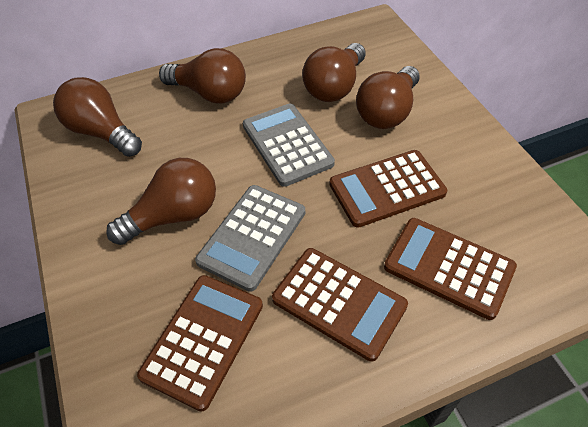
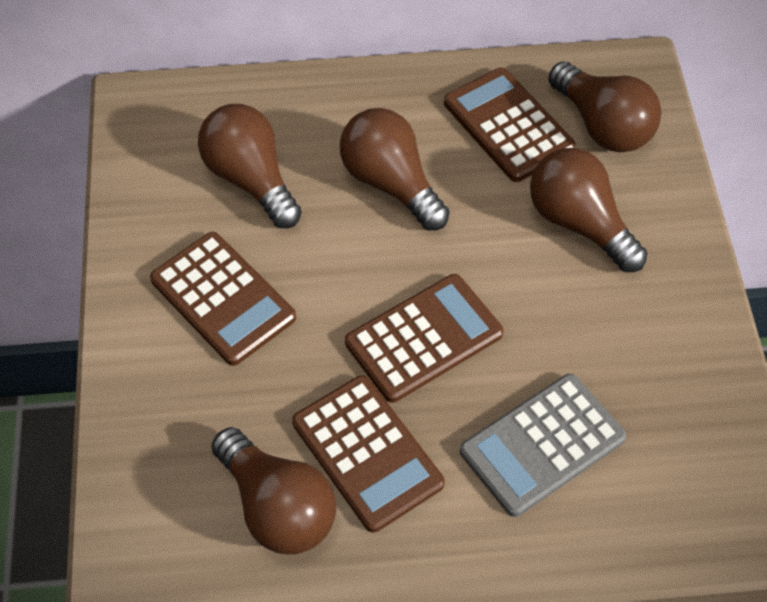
grey calculator: 2 -> 1

